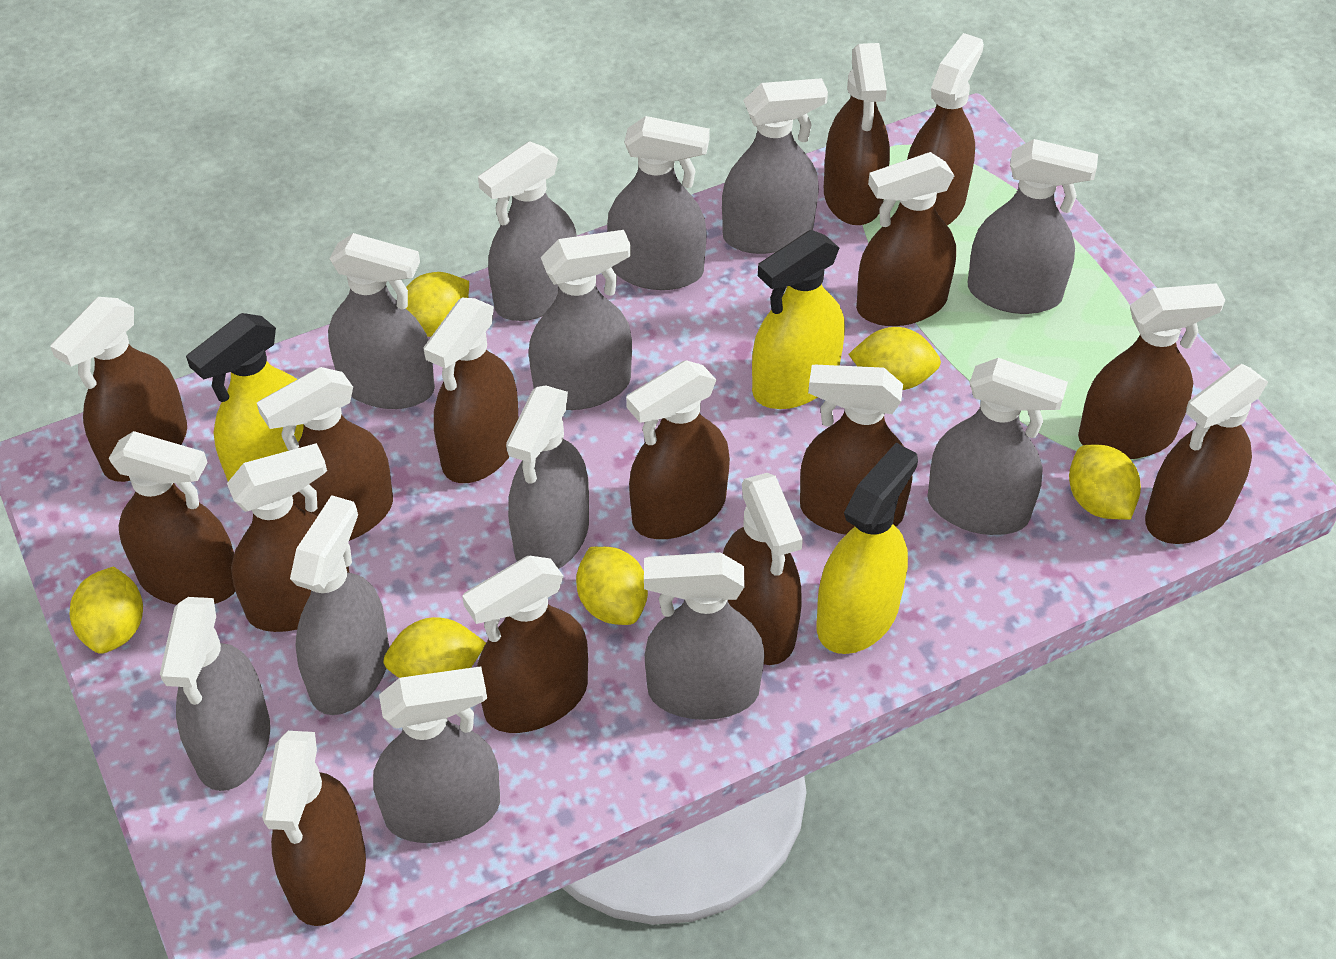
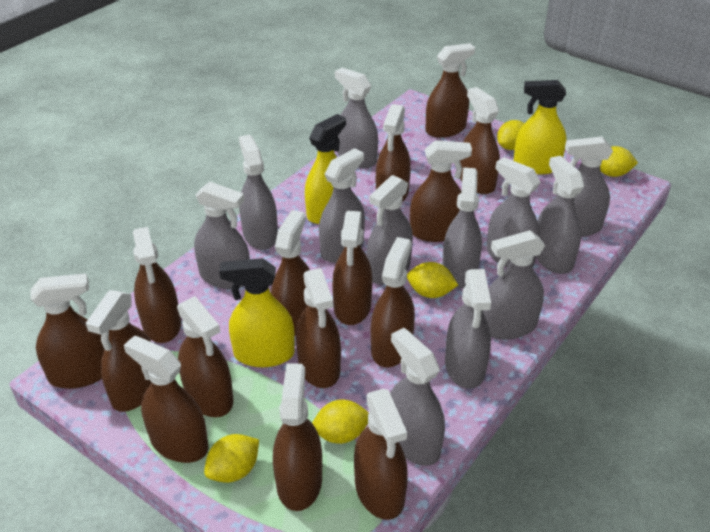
yellow lemon: 6 -> 5

